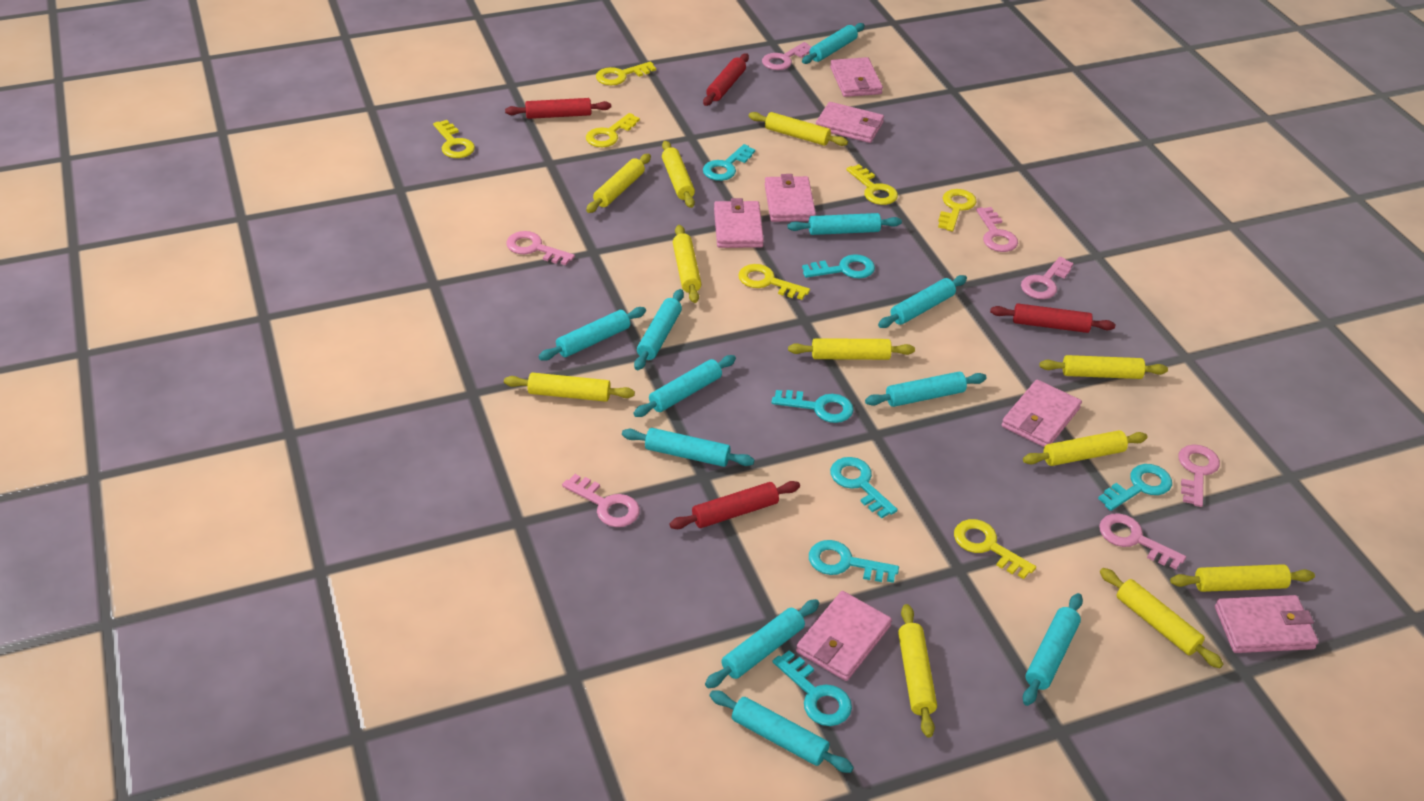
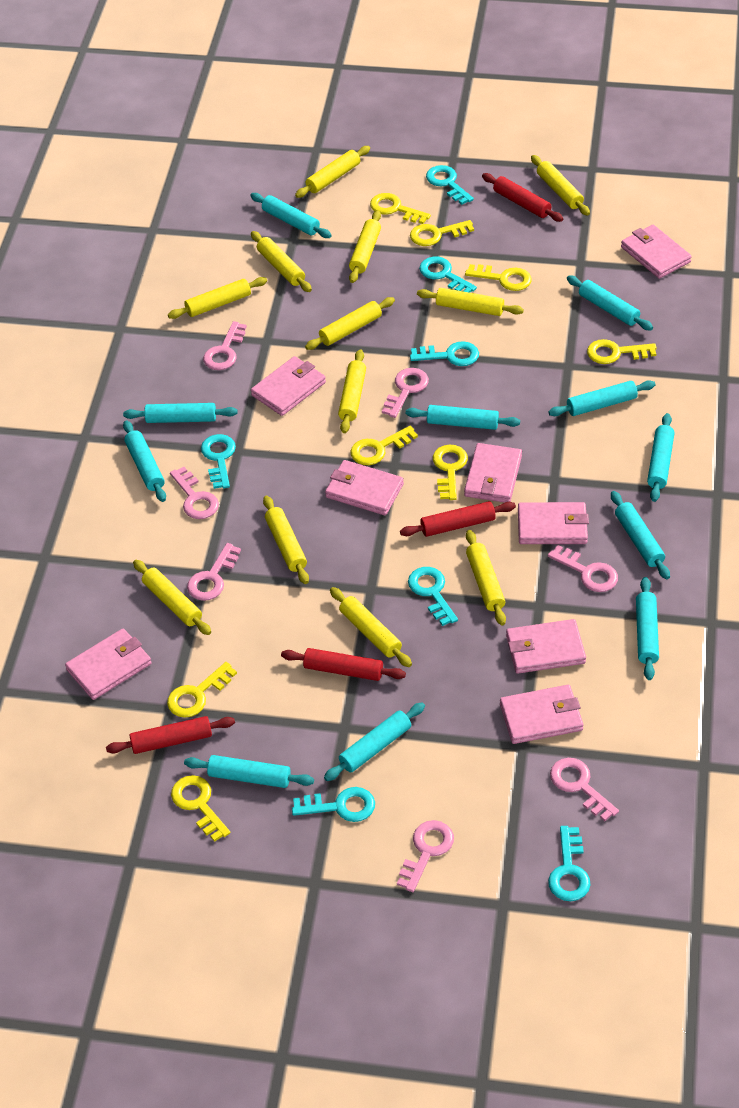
pink wallet: 7 -> 8
yellow key: 7 -> 8
yellow rolling pin: 11 -> 12

